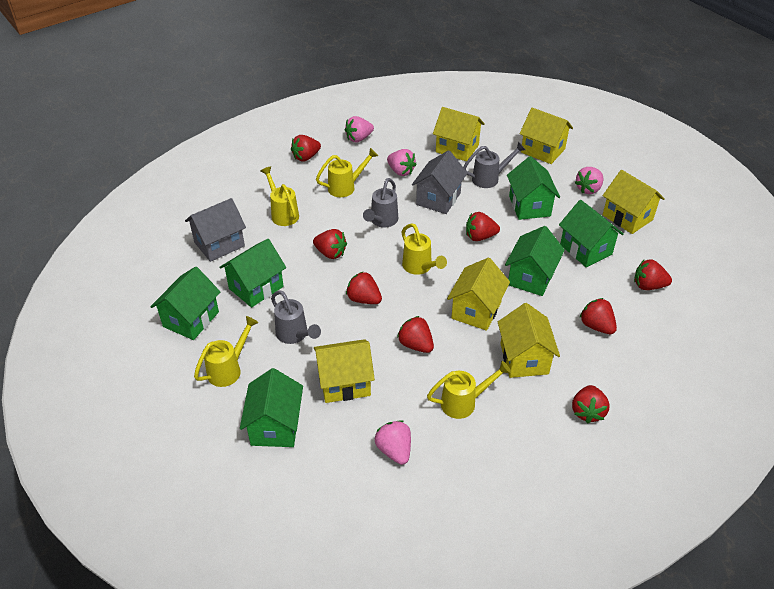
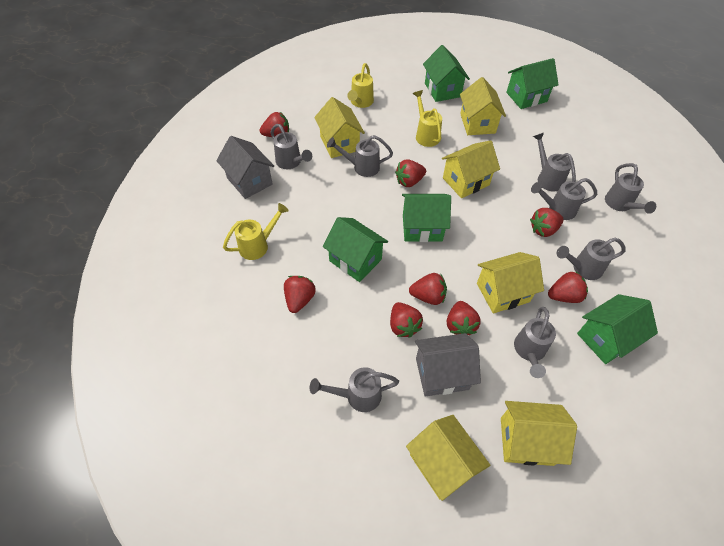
green house: 6 -> 5
grey watering can: 3 -> 8
pink strawberry: 4 -> 0
yellow watering can: 5 -> 3

